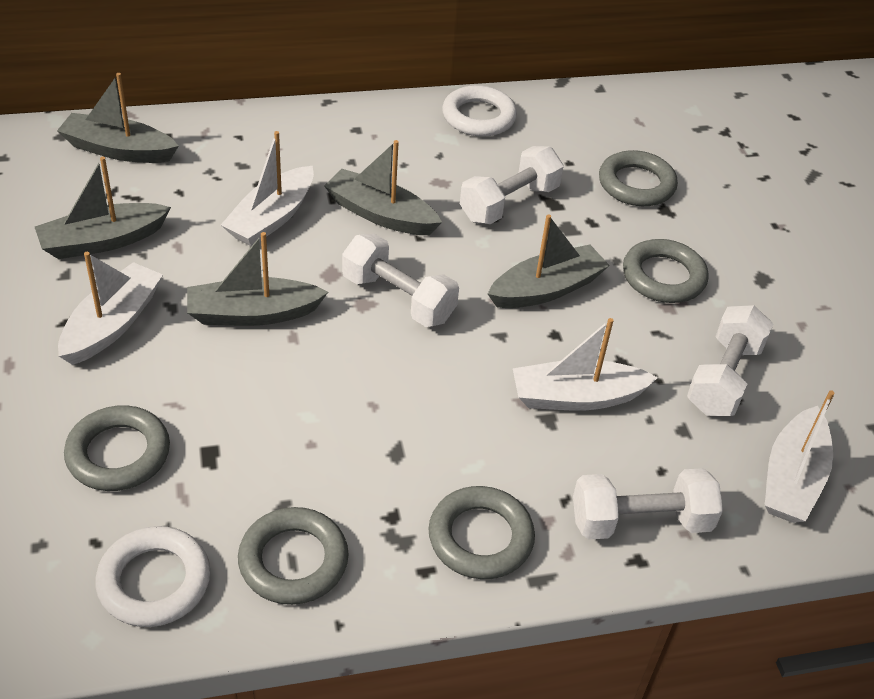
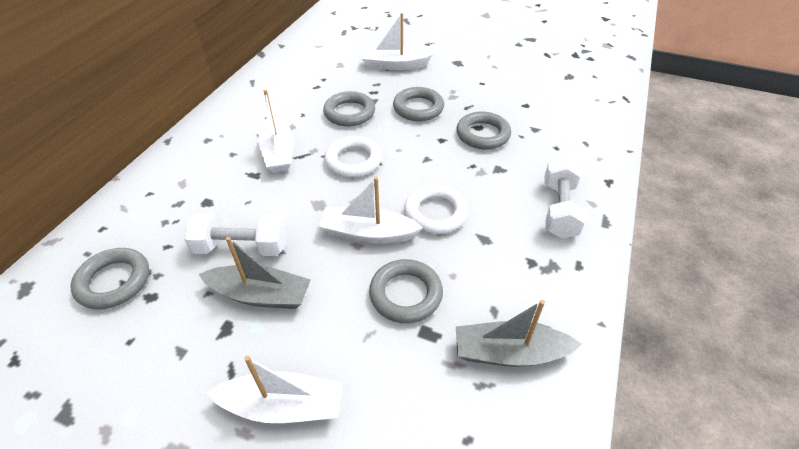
grey boat: 5 -> 2
white dumbbell: 4 -> 2

